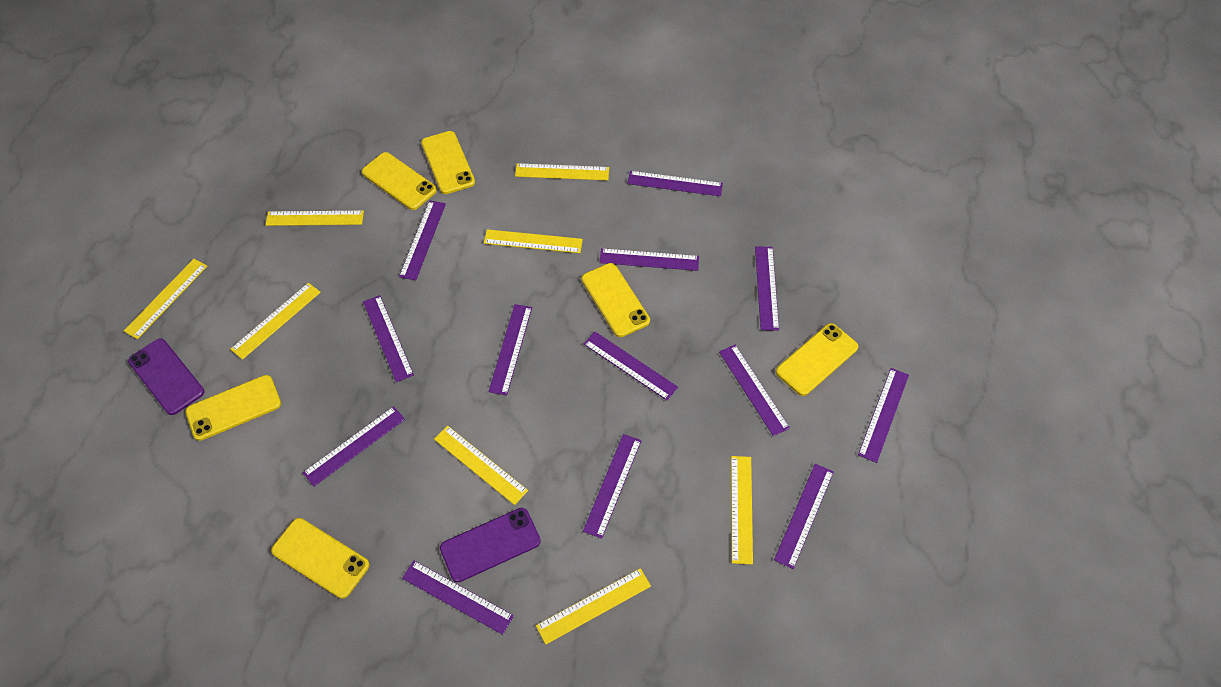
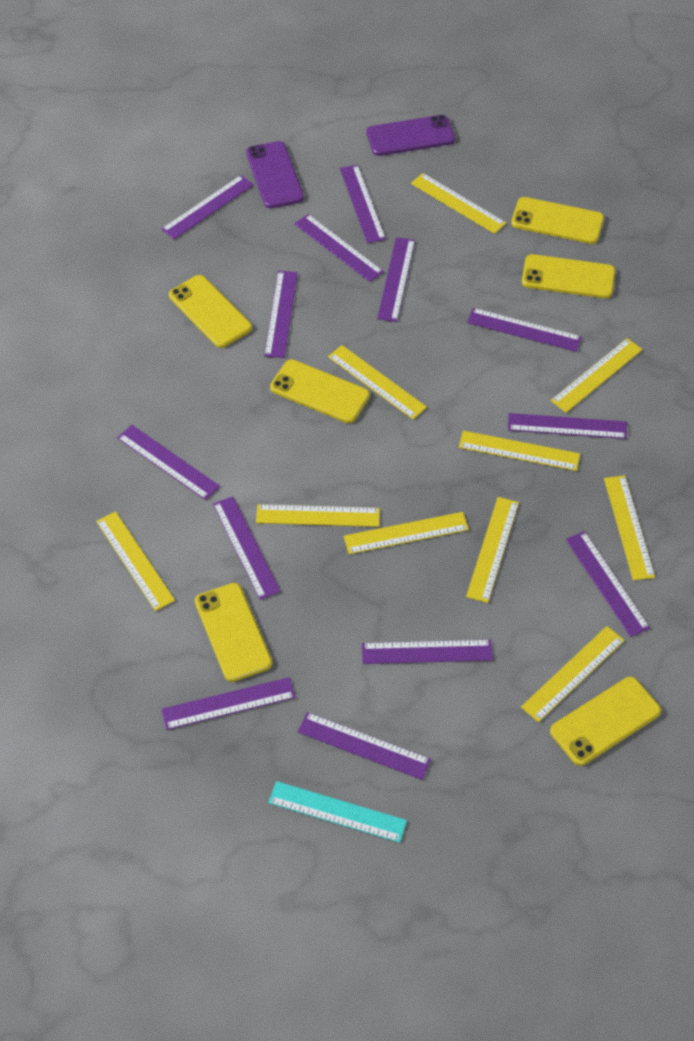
turquoise ruler: 0 -> 1
yellow ruler: 8 -> 10

